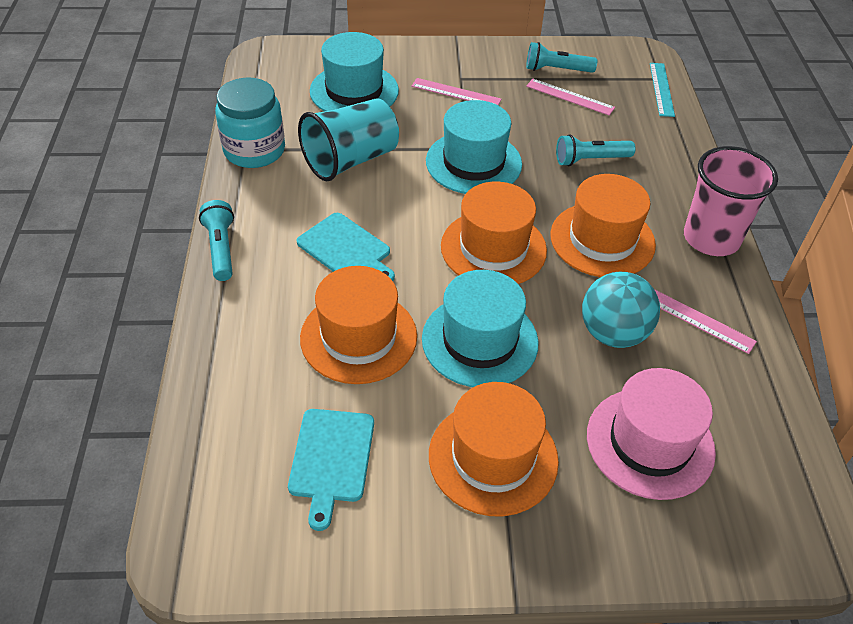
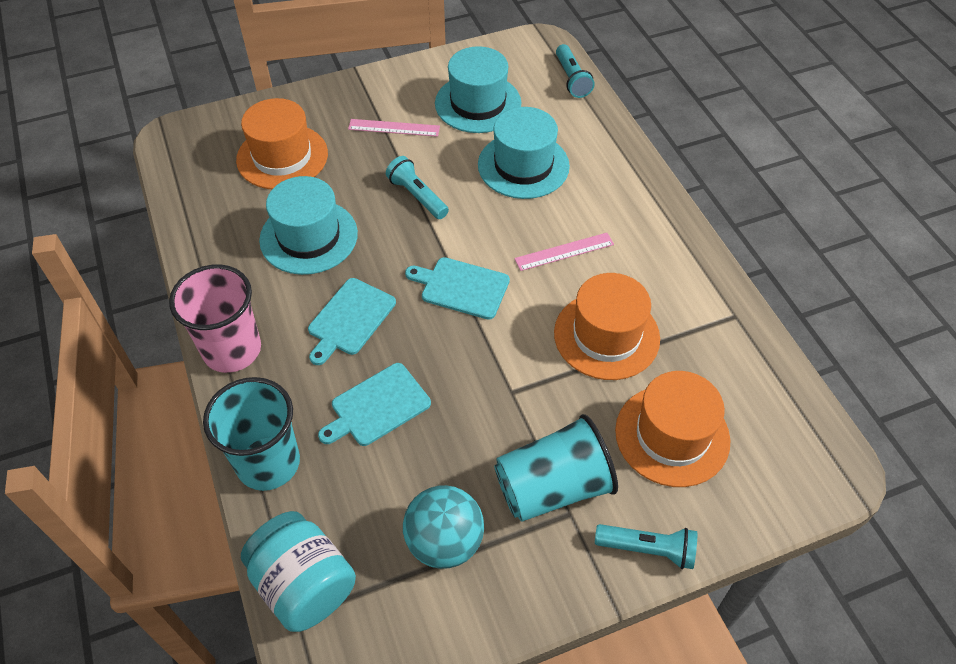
orange hat: 4 -> 3
pink hat: 1 -> 0
pink ruler: 3 -> 2
turquoise cup: 1 -> 2
turquoise cutting board: 2 -> 3
turquoise ruler: 1 -> 0

